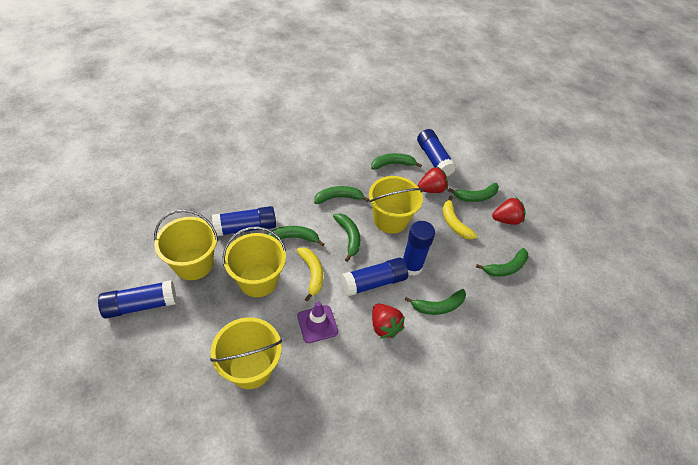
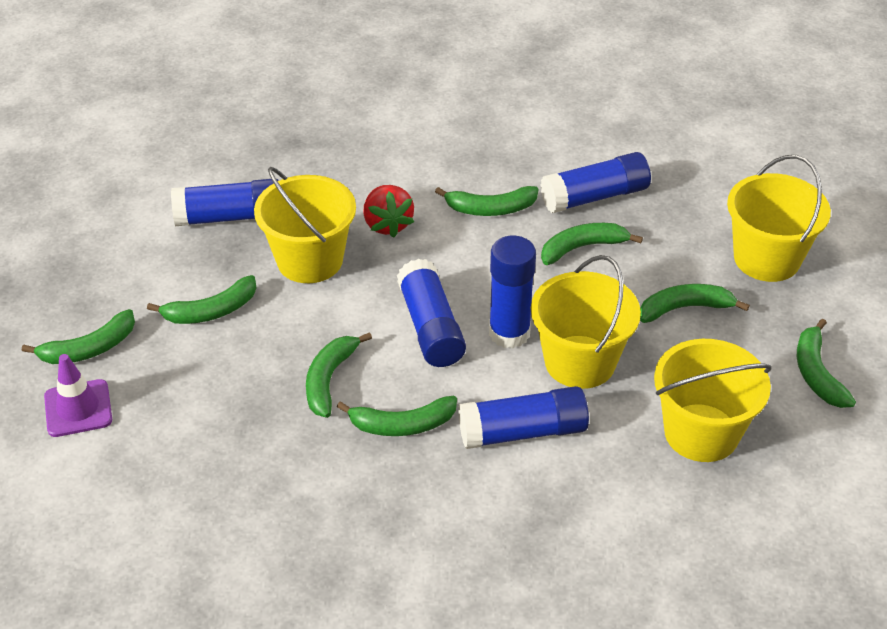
green banana: 7 -> 8
red strawberry: 3 -> 1
yellow banana: 2 -> 0

